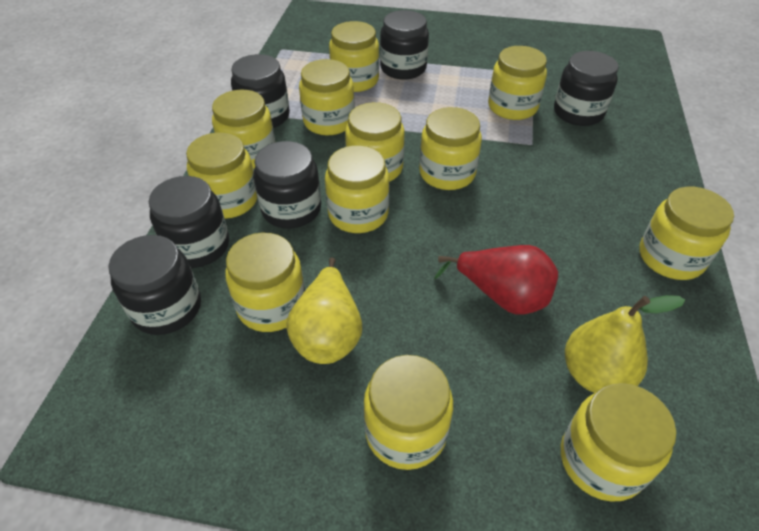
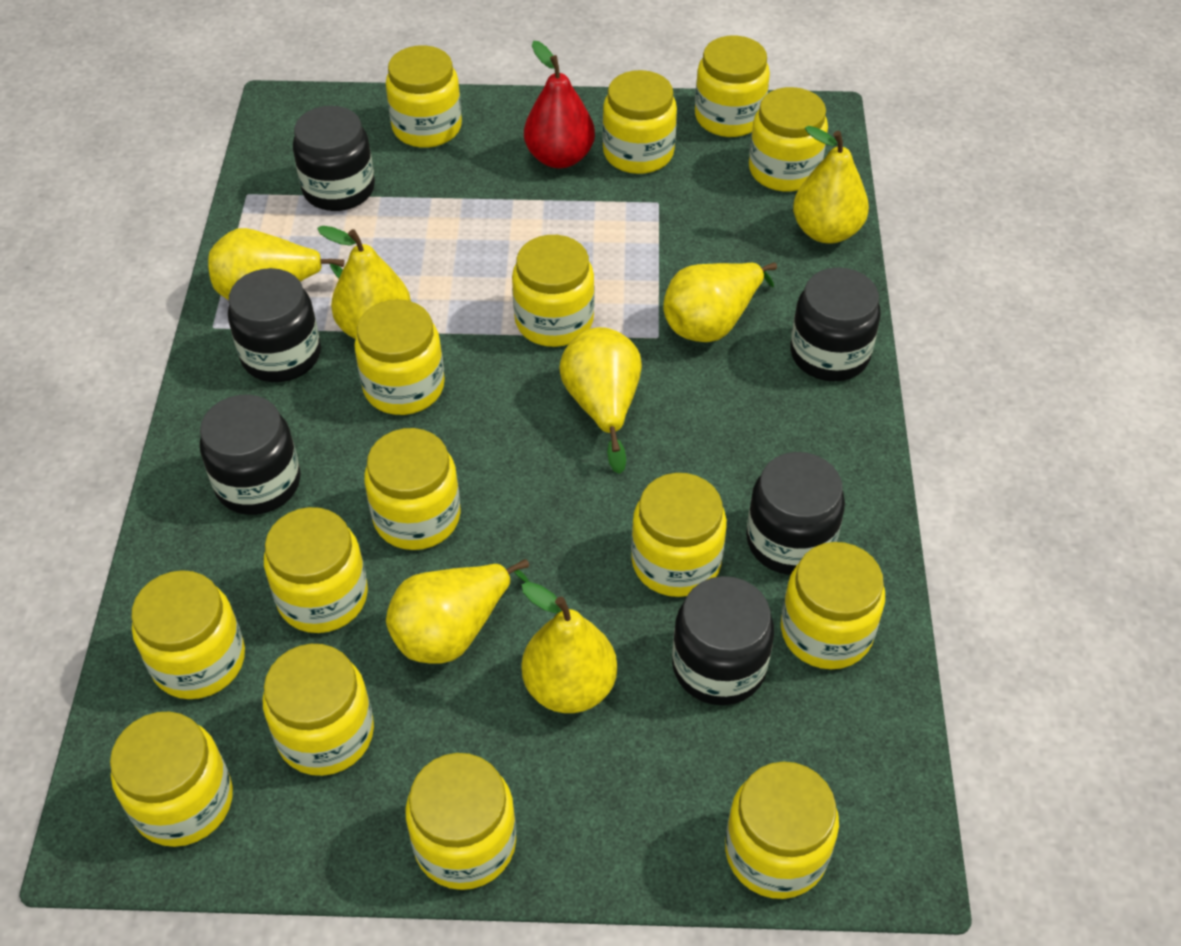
yellow jar: 12 -> 15
yellow pear: 2 -> 7

